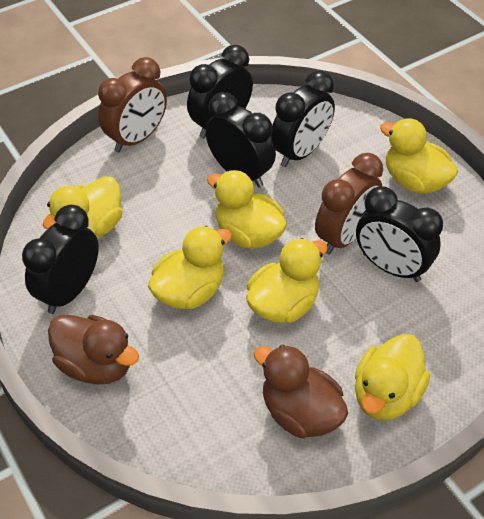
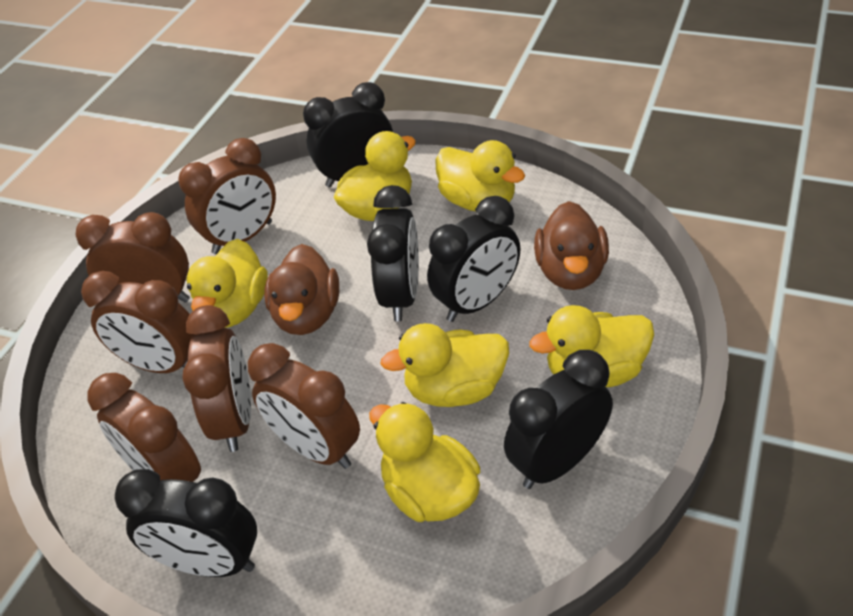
brown clock: 2 -> 6

